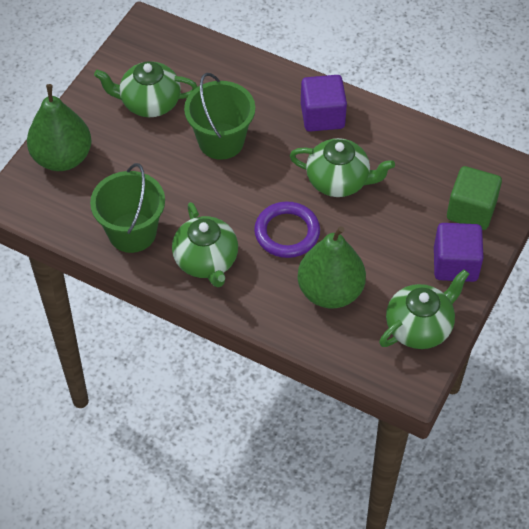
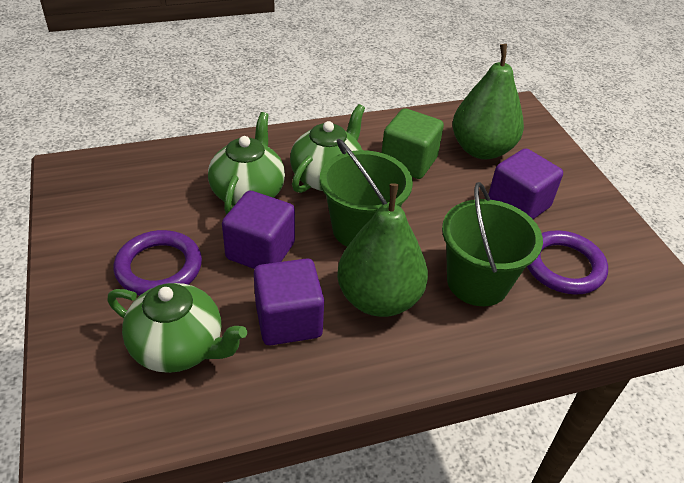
green teapot: 4 -> 3
purple cube: 2 -> 3
purple ring: 1 -> 2

